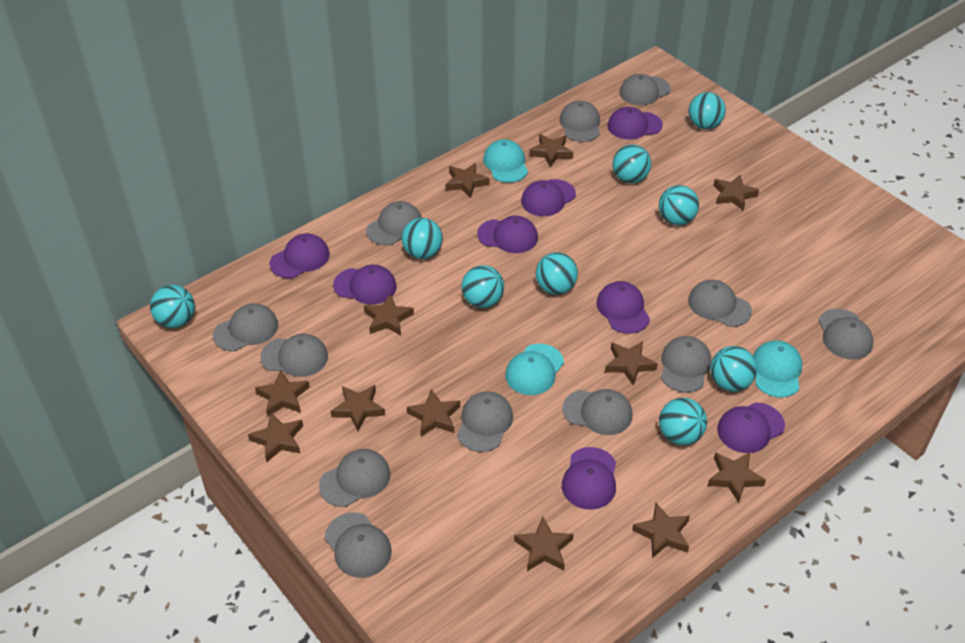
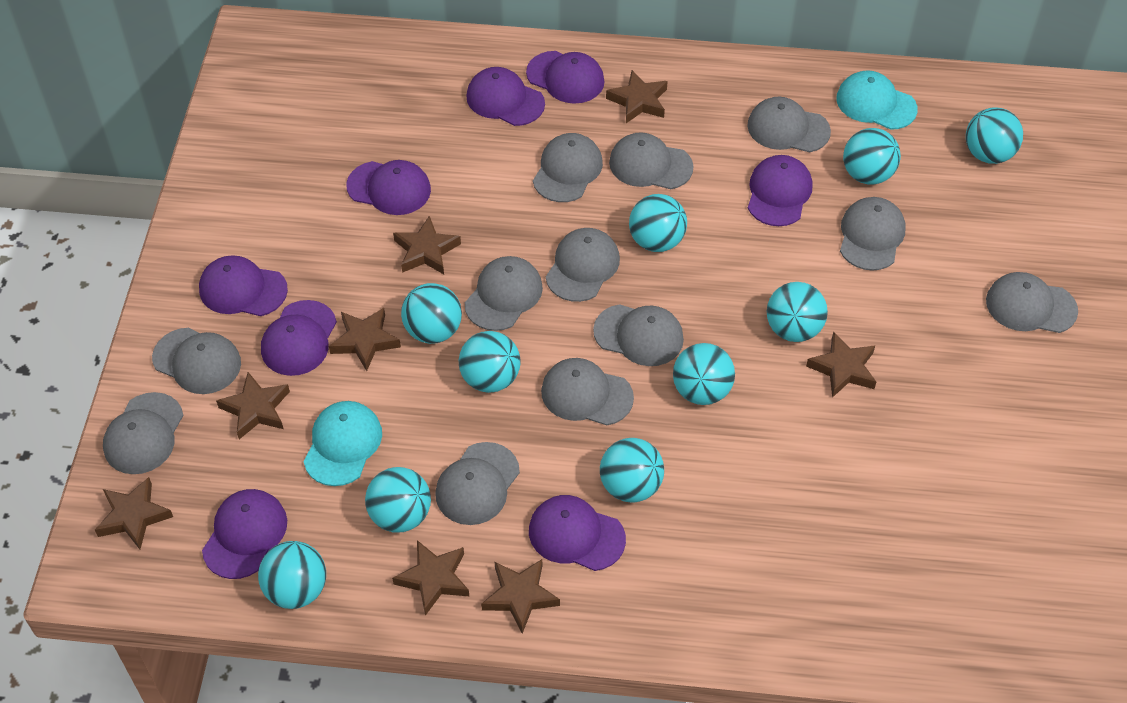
brown star: 12 -> 8
turquoise ball: 9 -> 10
turquoise cap: 3 -> 2

